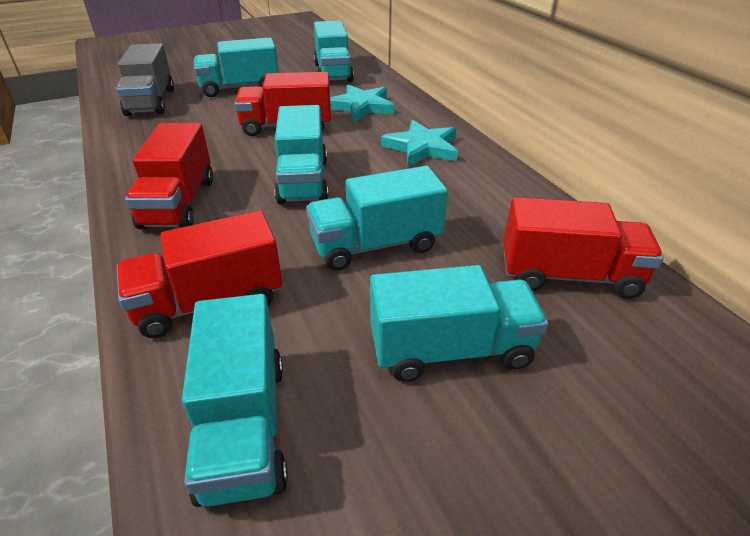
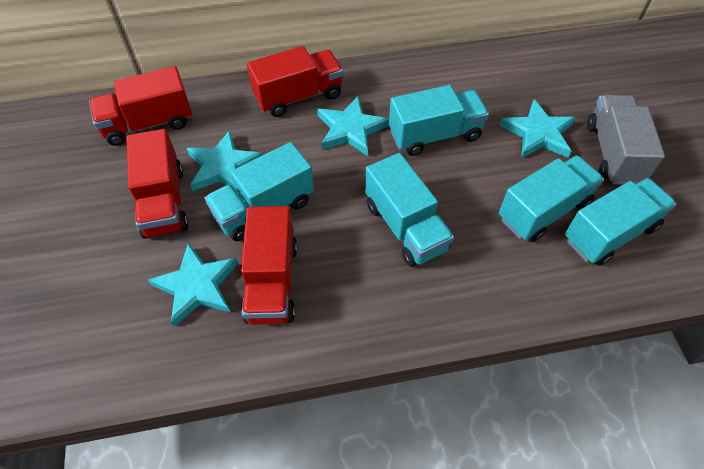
turquoise star: 2 -> 4
turquoise truck: 6 -> 5

